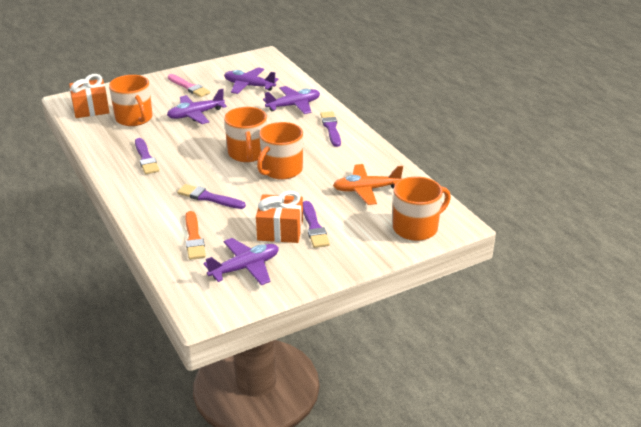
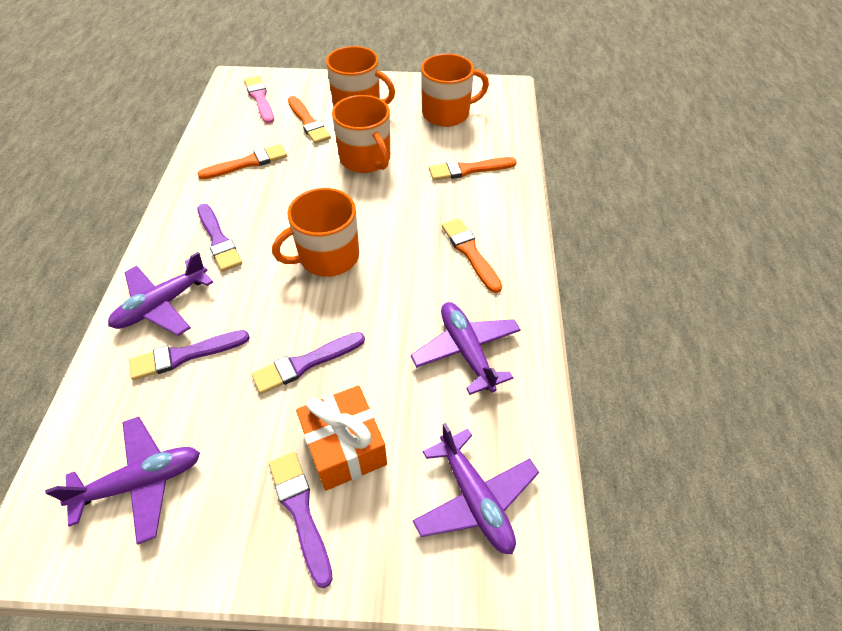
orange brush: 1 -> 4
orange gift: 2 -> 1
orange plane: 1 -> 0

